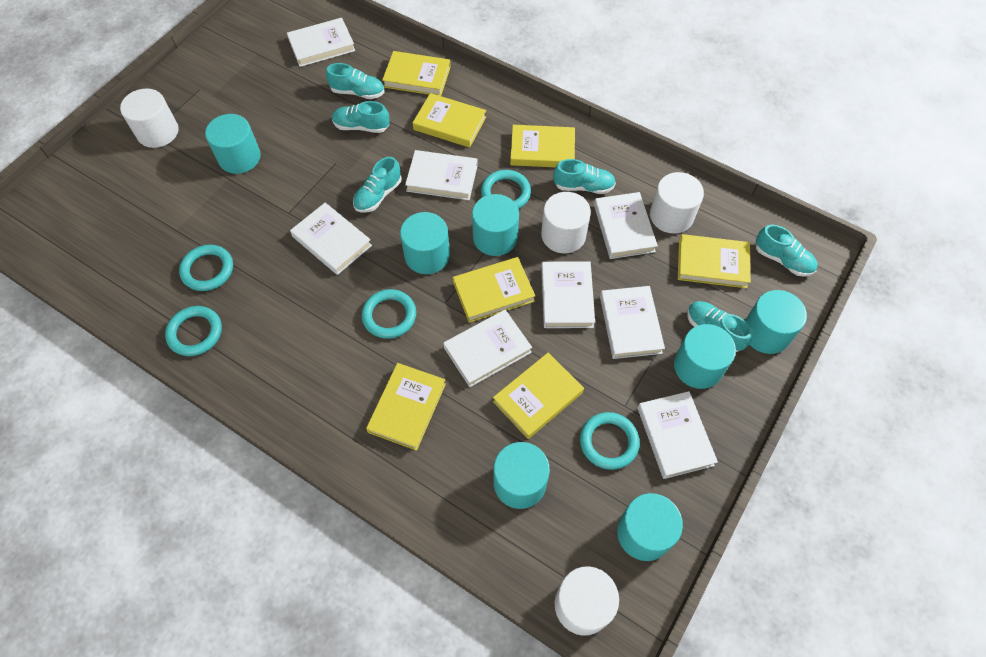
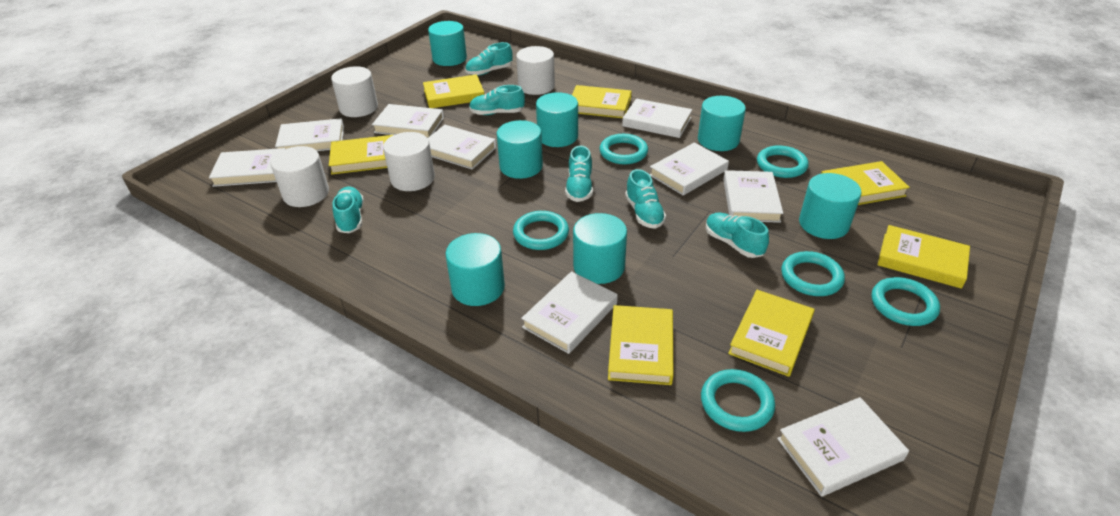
turquoise ring: 5 -> 6
white book: 8 -> 9

